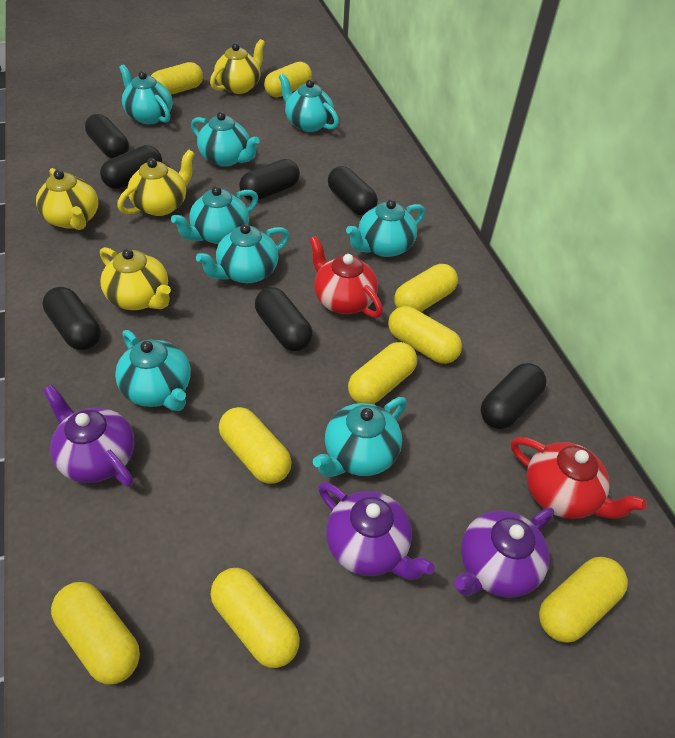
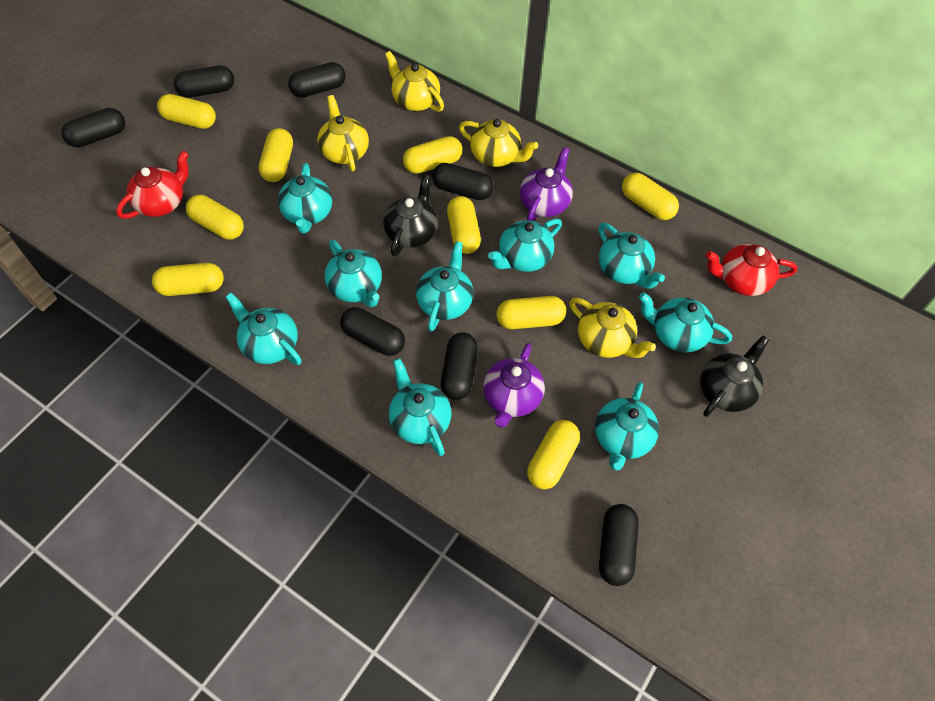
black teapot: 0 -> 2
purple teapot: 3 -> 2
turquoise teapot: 8 -> 9

